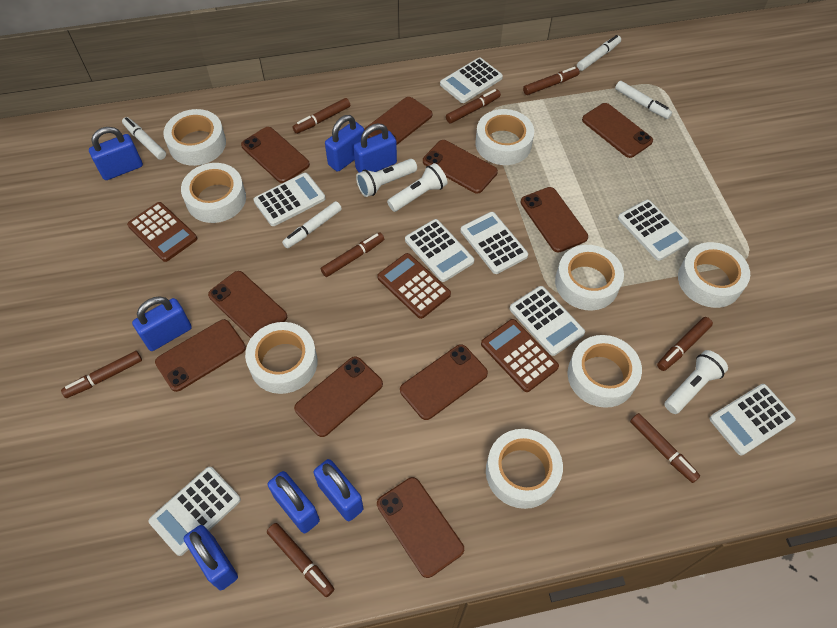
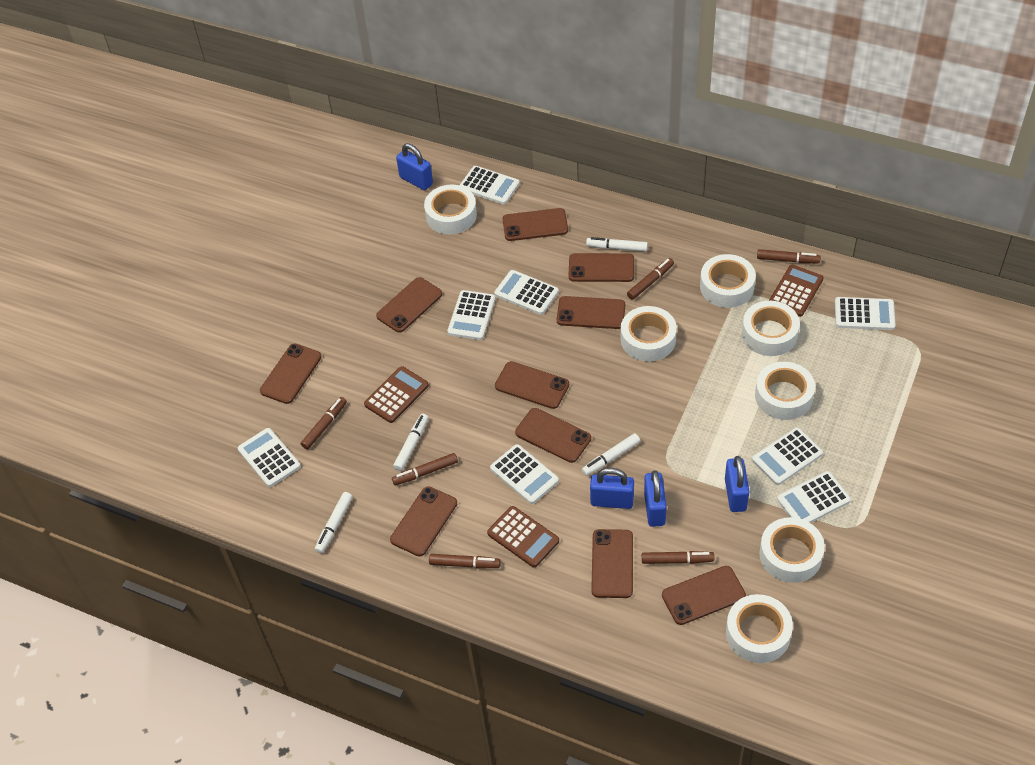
blue padlock: 7 -> 4
brown marker: 8 -> 6
white flashlight: 3 -> 0
white tape: 8 -> 7

